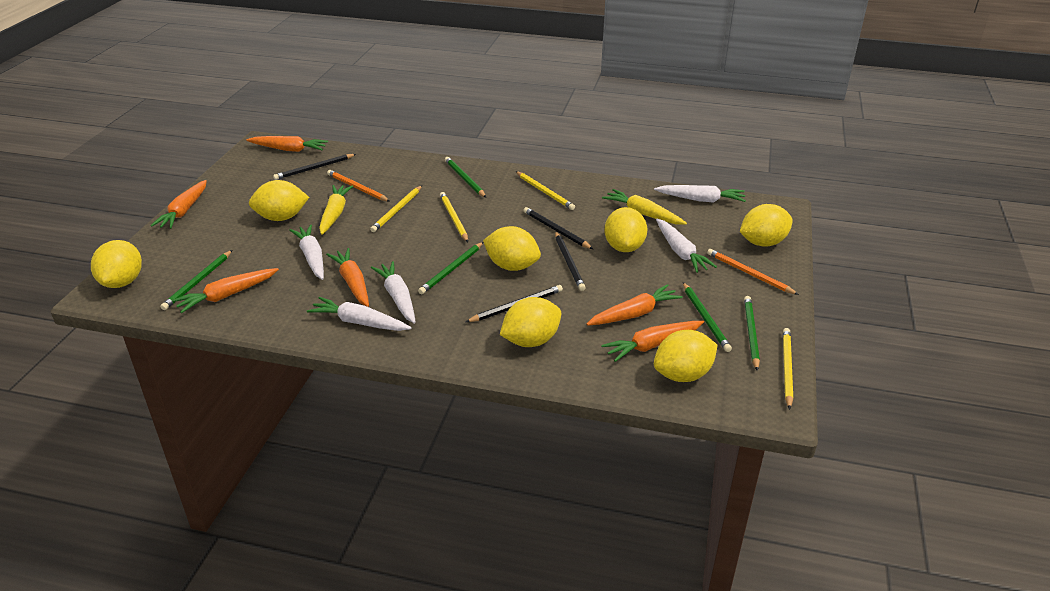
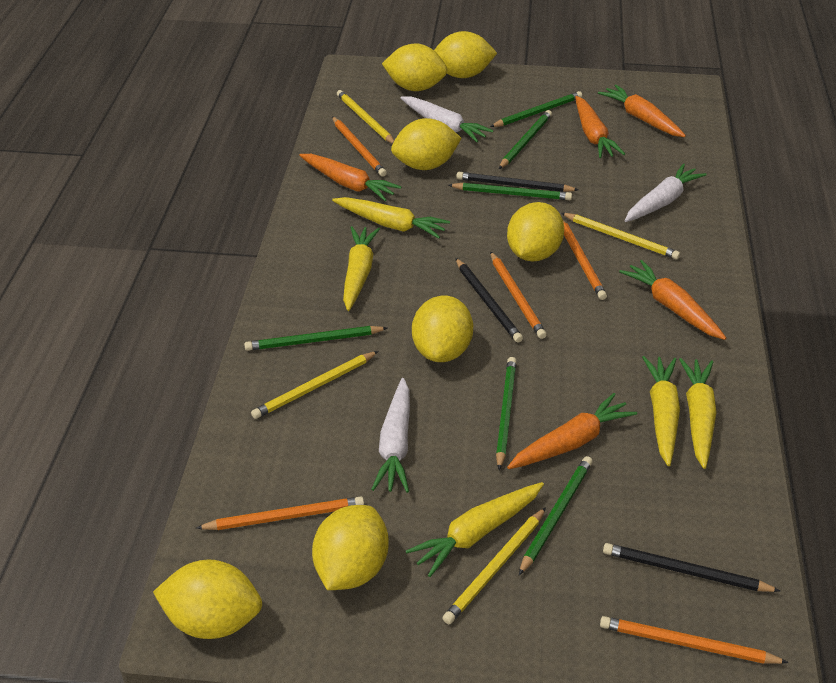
black pencil: 4 -> 3
green pencil: 5 -> 6
orange carrot: 6 -> 5
orange pencil: 2 -> 5
white carrot: 5 -> 3
yellow carrot: 2 -> 5

